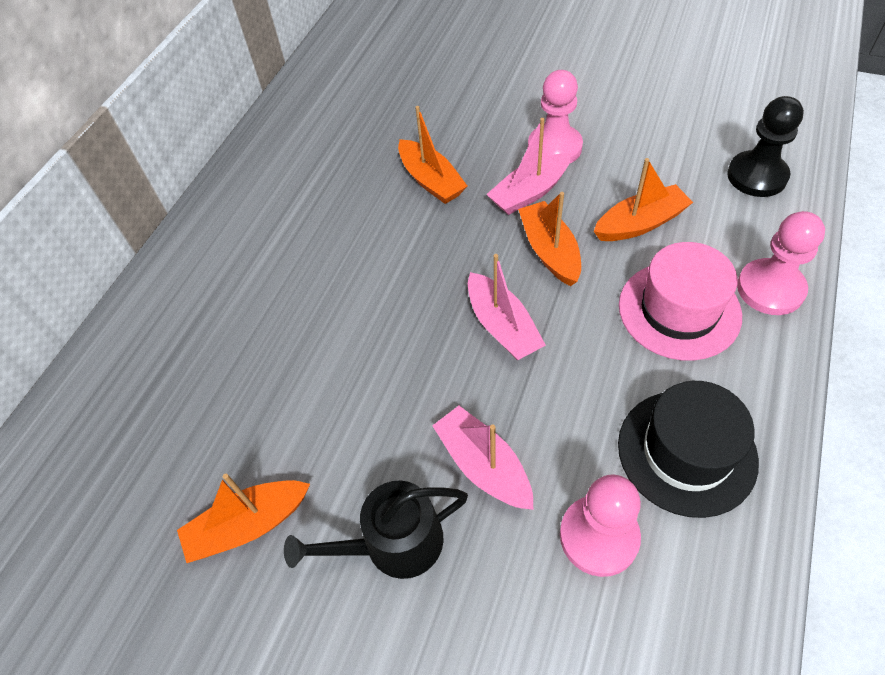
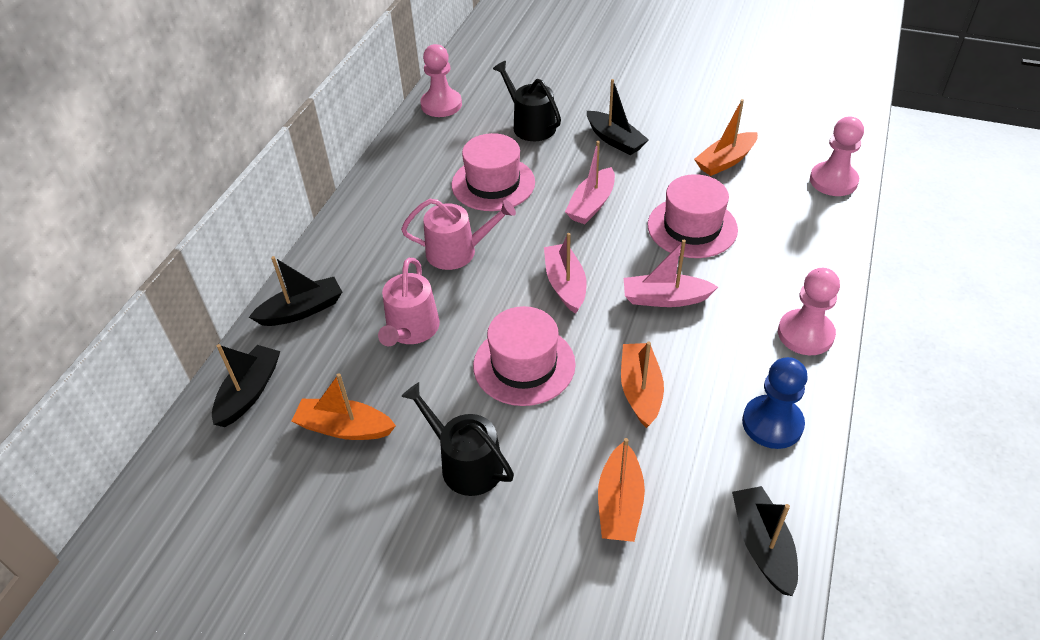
black boat: 0 -> 4
black hat: 1 -> 0
black pawn: 1 -> 0
black watering can: 1 -> 2
blue pawn: 0 -> 1
pink hat: 1 -> 3
pink watering can: 0 -> 2

